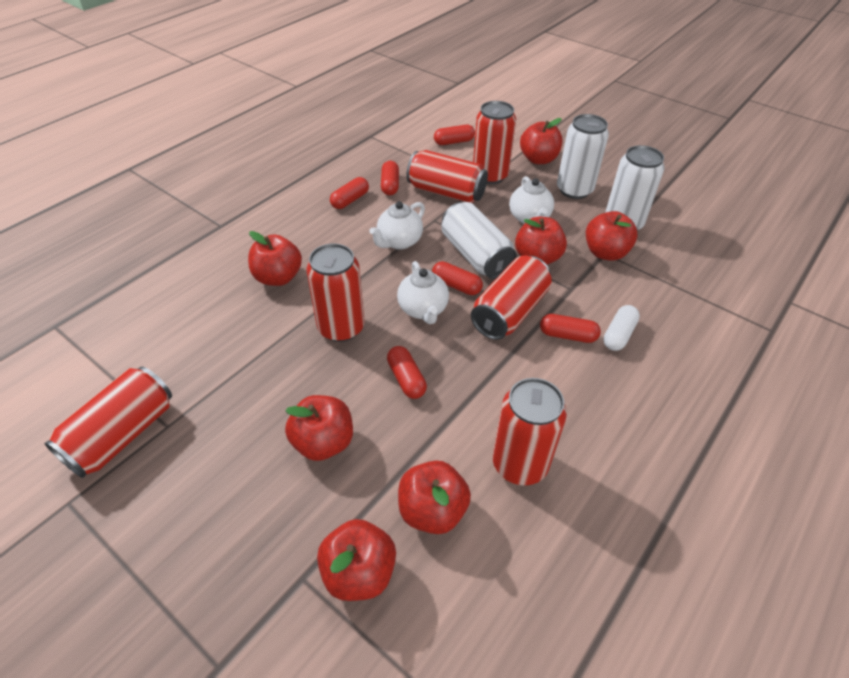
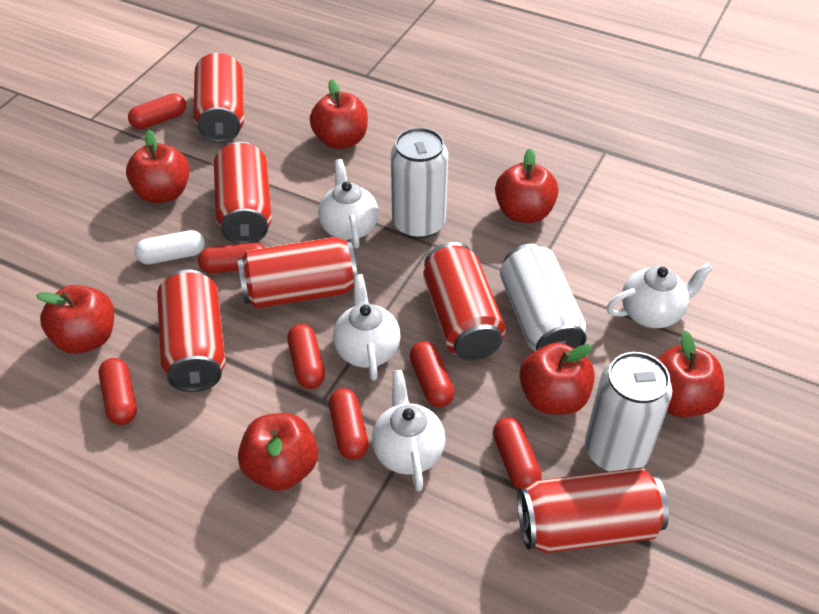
red capsule: 6 -> 7
white teapot: 3 -> 4

